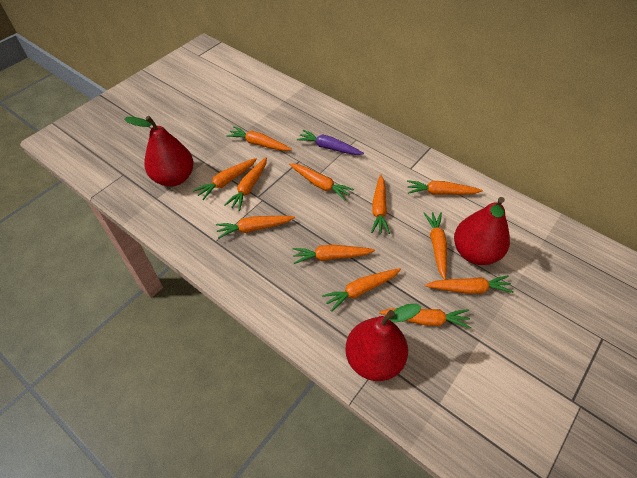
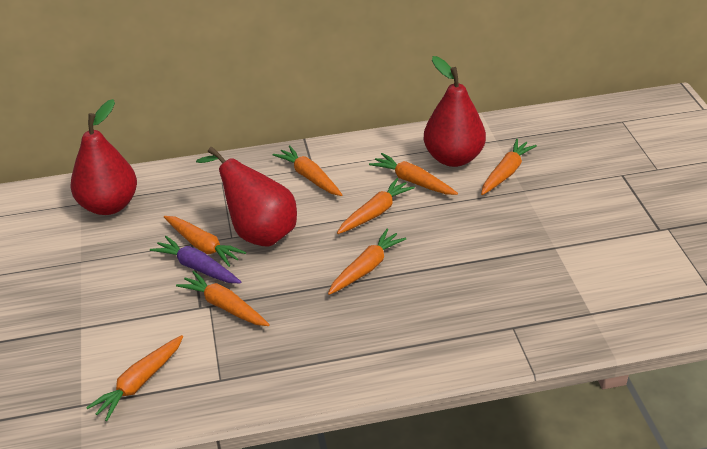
orange carrot: 12 -> 8

